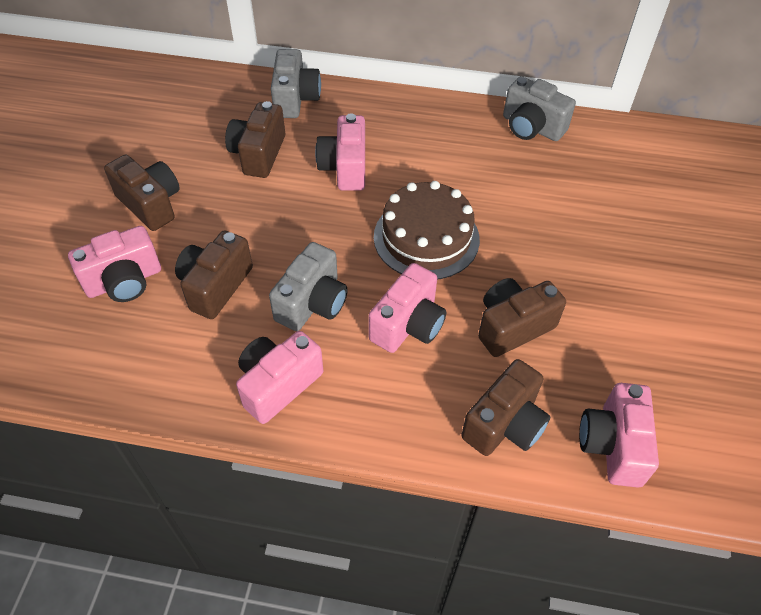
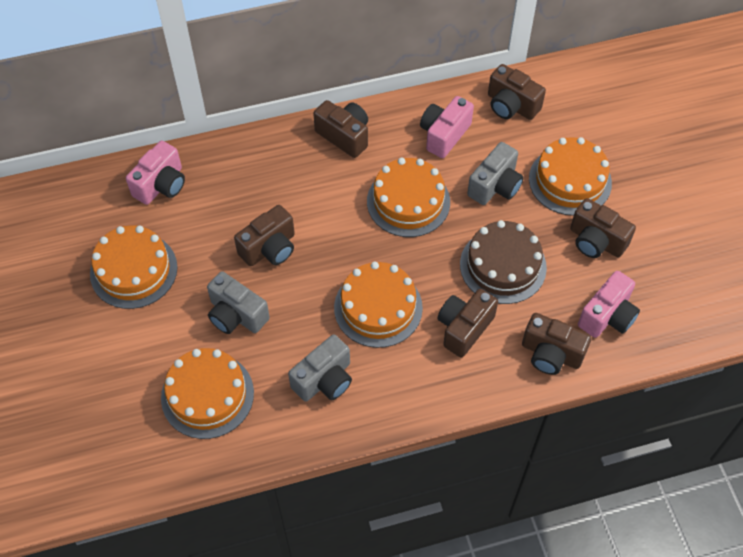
brown camera: 5 -> 6
orange cake: 0 -> 5
pink camera: 5 -> 3

